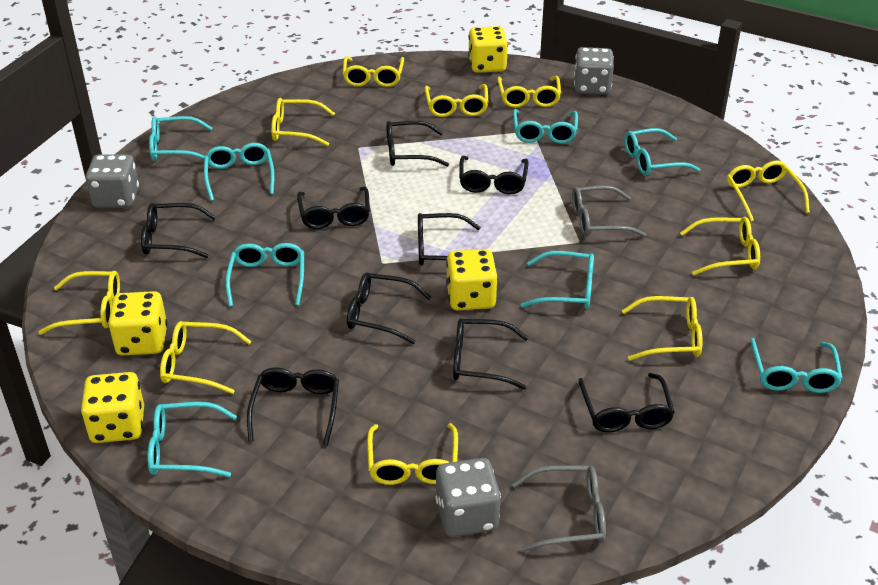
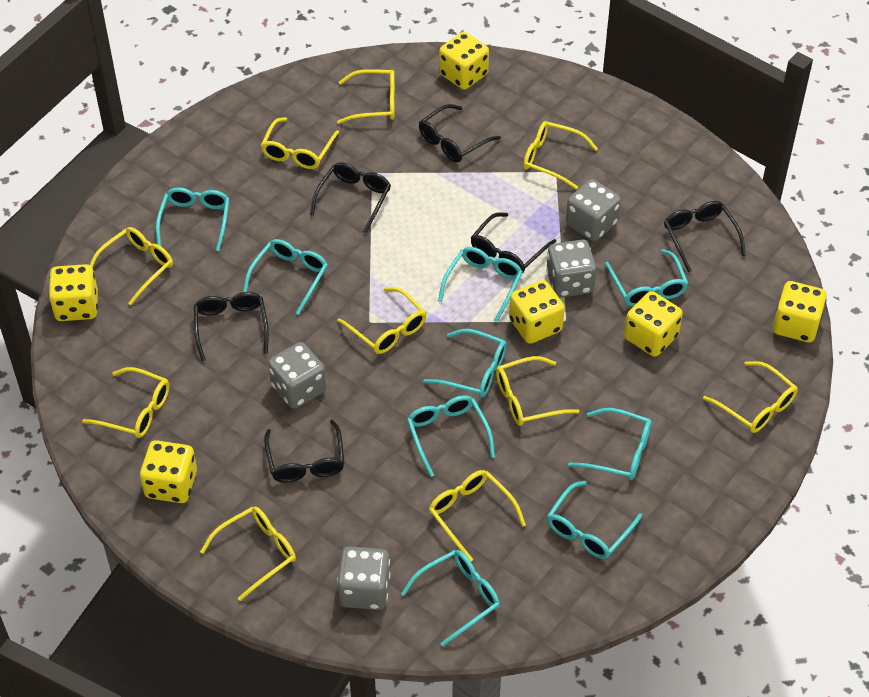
black glasses: 9 -> 6
grey dice: 3 -> 4
grey glasses: 2 -> 0
turquoise glasses: 8 -> 9
yellow dice: 4 -> 6

